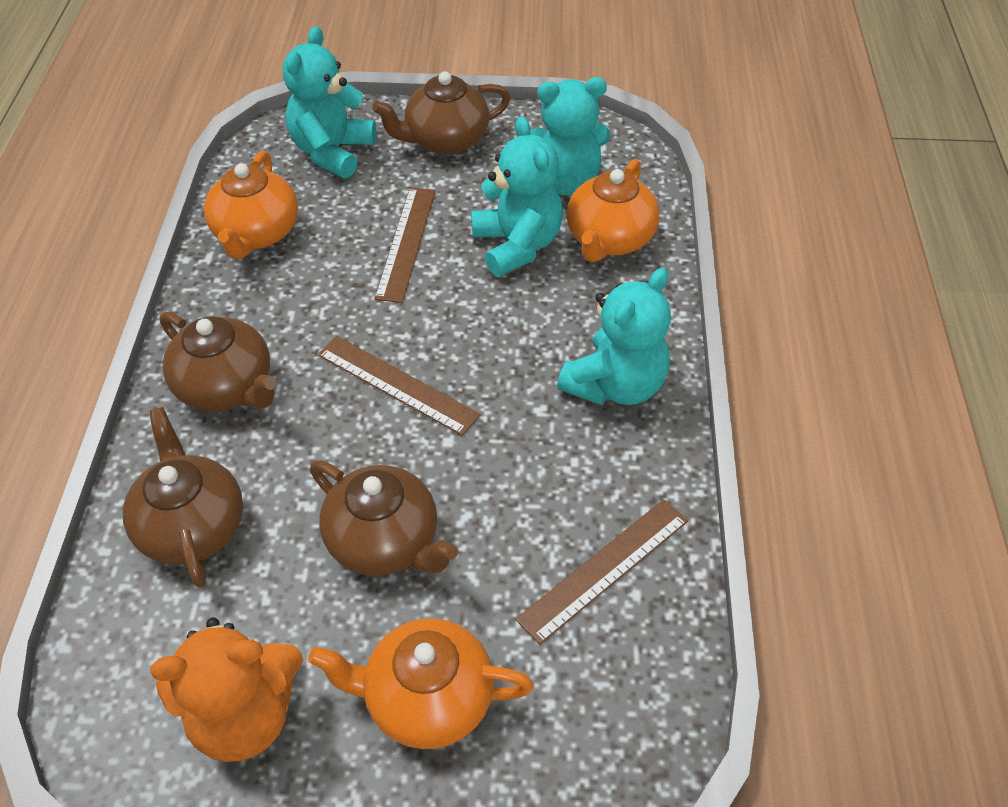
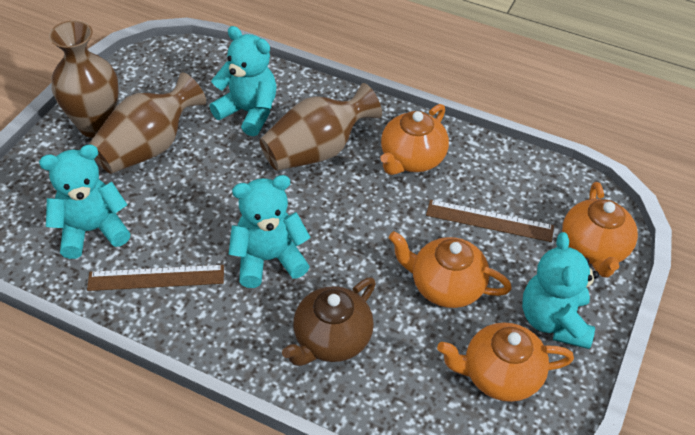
brown ruler: 3 -> 2
brown teapot: 4 -> 1
brown vase: 0 -> 3
orange teapot: 3 -> 4
orange teddy bear: 1 -> 0

